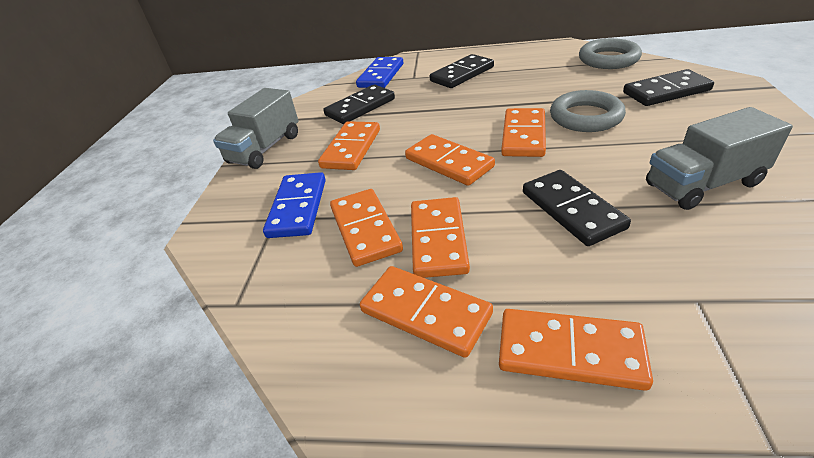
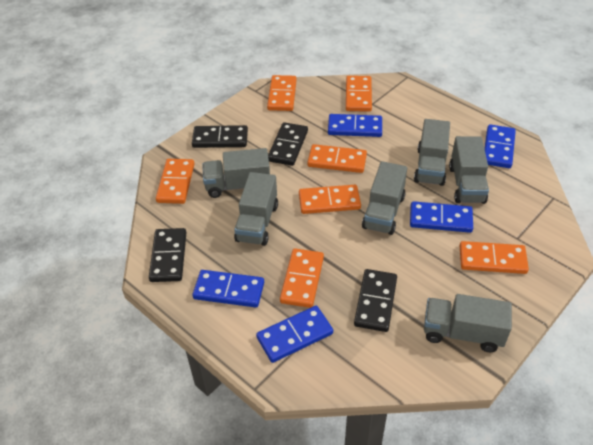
blue domino: 2 -> 5
grey ring: 2 -> 0
grey truck: 2 -> 6

